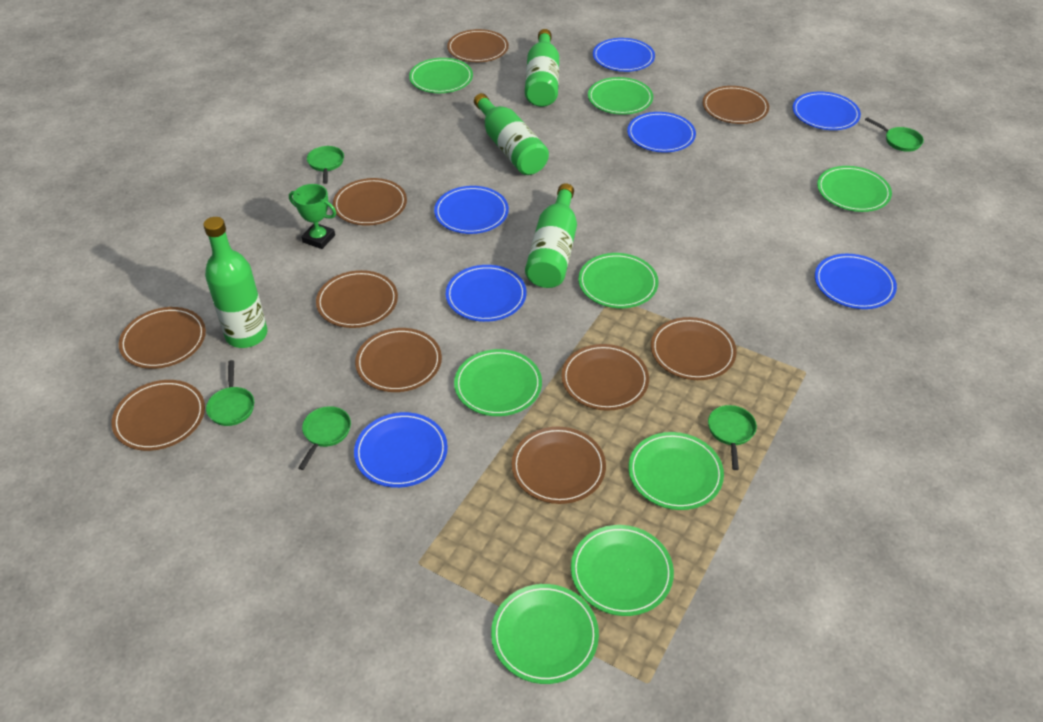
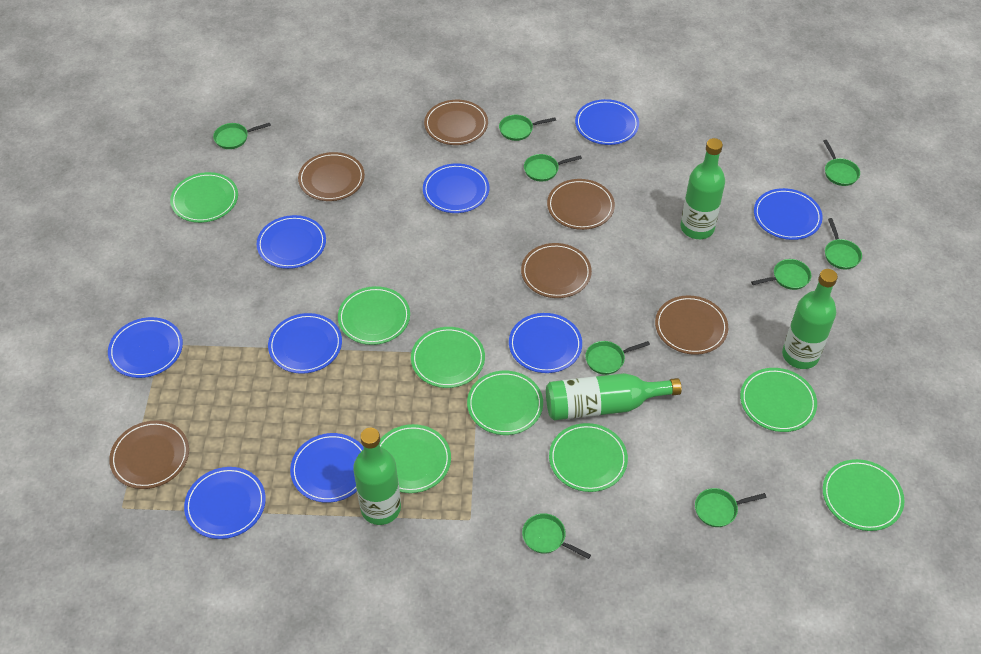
blue plate: 7 -> 9
brown plate: 10 -> 6
green pan: 5 -> 9
green trophy: 1 -> 0

